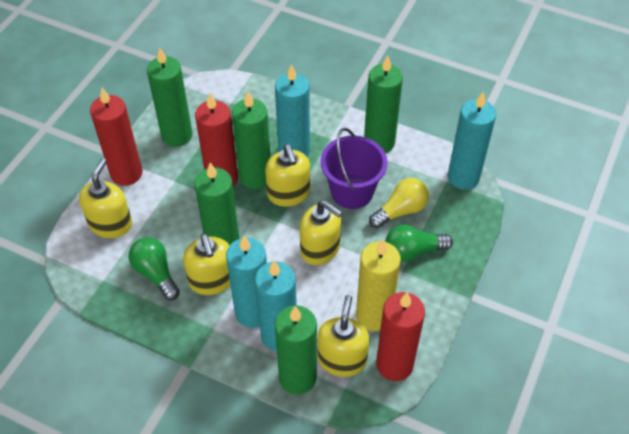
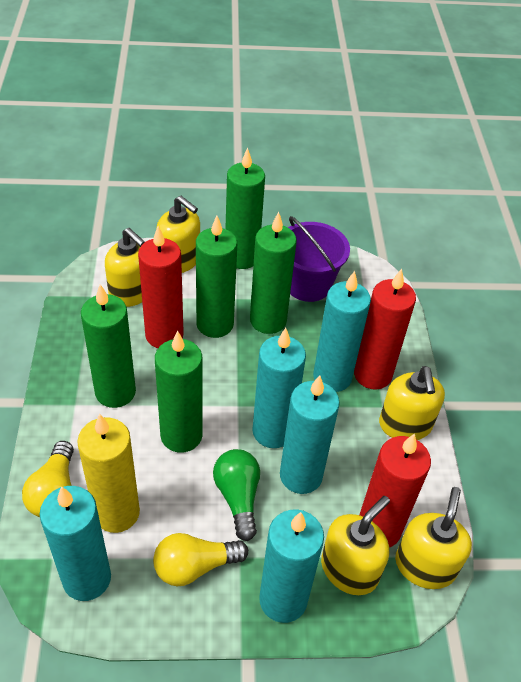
green light bulb: 2 -> 1
turquoise candle: 4 -> 5
yellow light bulb: 1 -> 2

